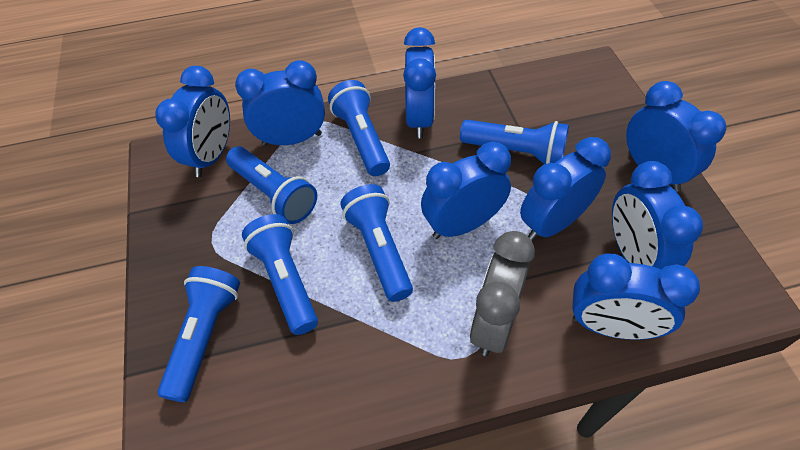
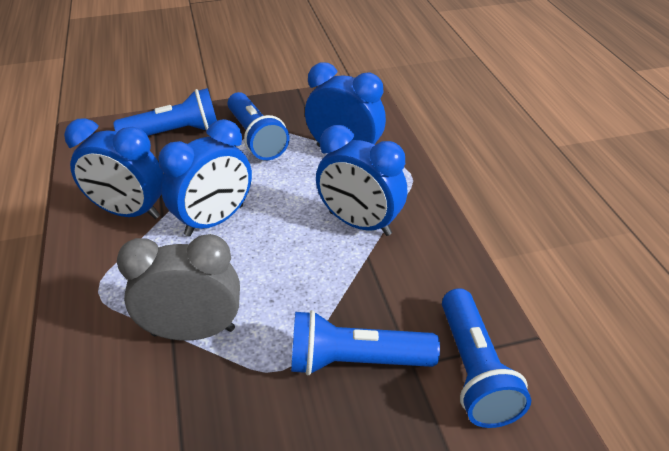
blue clock: 8 -> 4
blue flashlight: 6 -> 4

